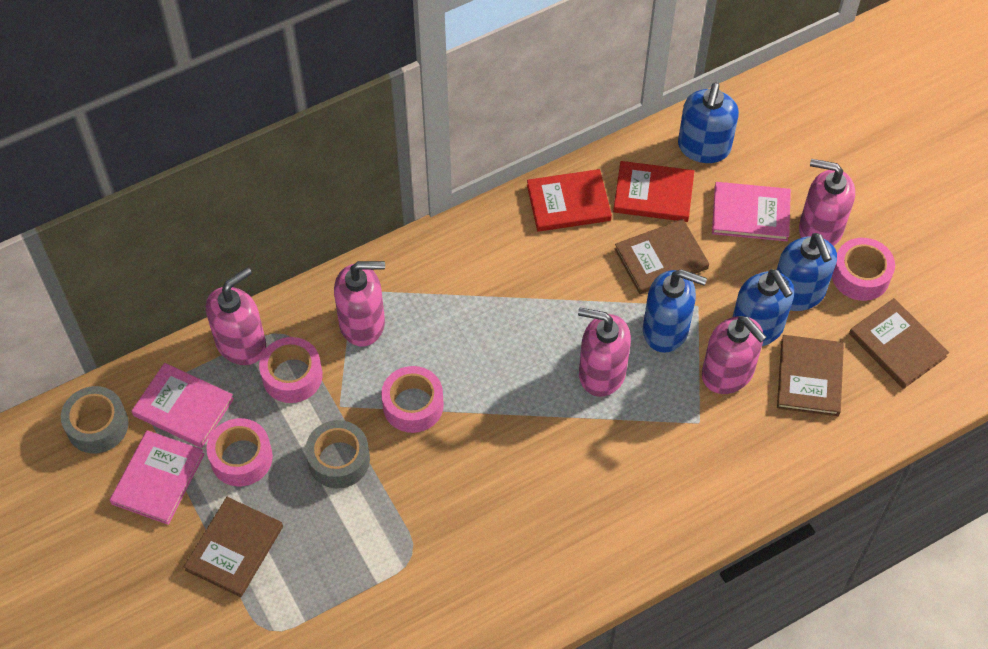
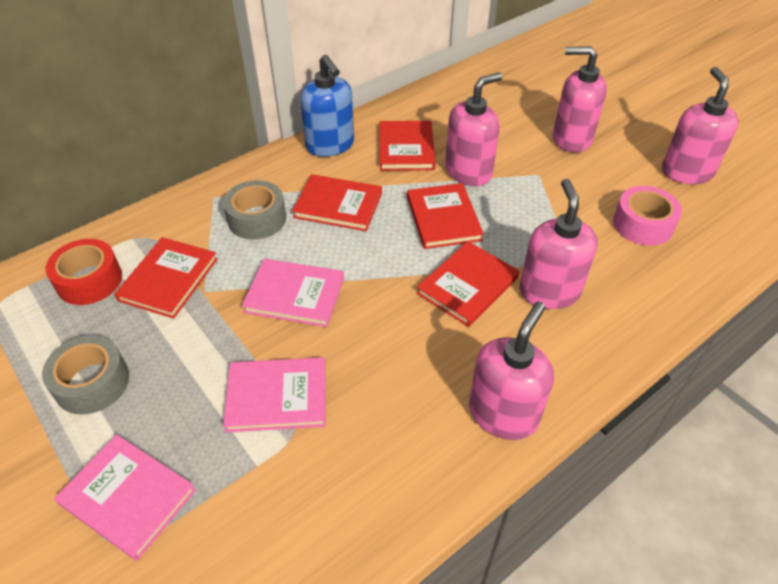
blue soap dispenser: 4 -> 1
brown book: 4 -> 0
pink tape: 4 -> 1
red book: 2 -> 5
red tape: 0 -> 1

